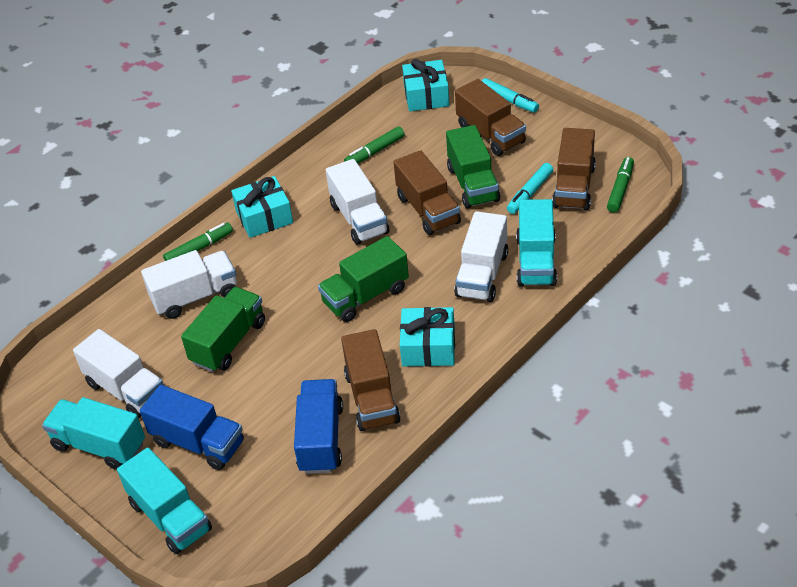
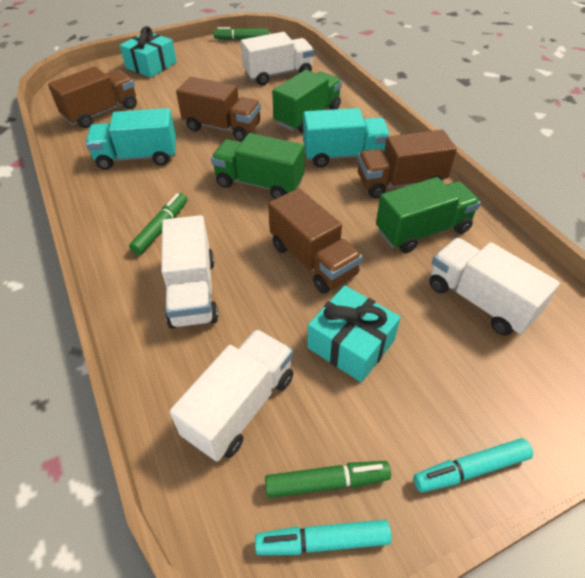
blue truck: 2 -> 0
turquoise gift: 3 -> 2
turquoise truck: 3 -> 2

